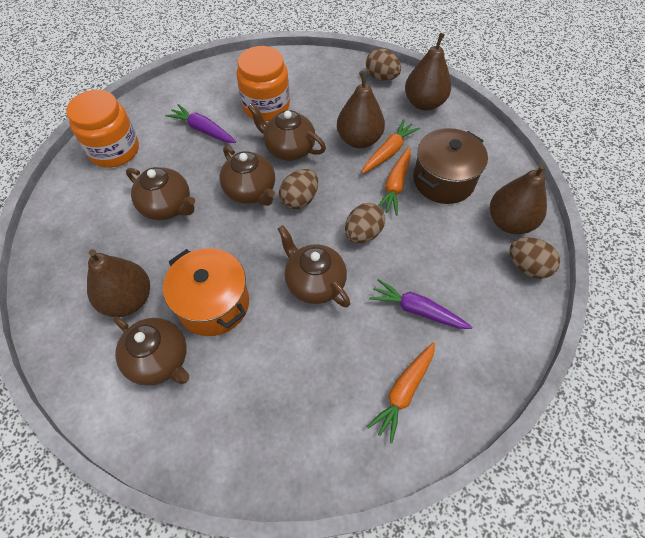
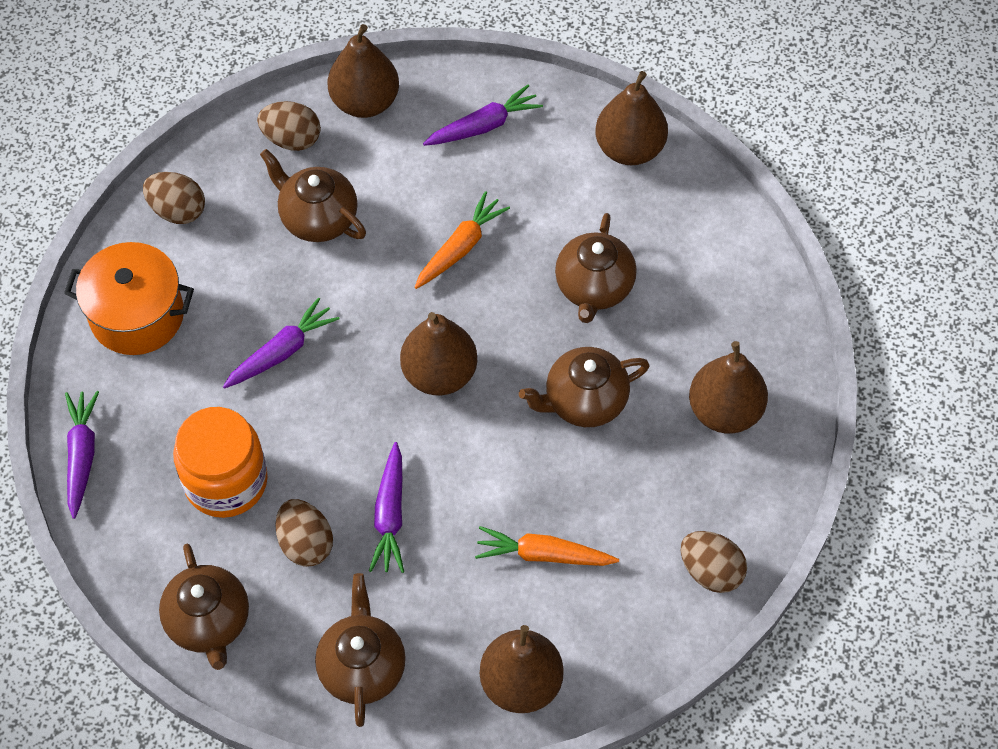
brown pear: 4 -> 5
brown pot: 1 -> 0
orange carrot: 3 -> 2
orange jar: 2 -> 1
purple carrot: 2 -> 4

